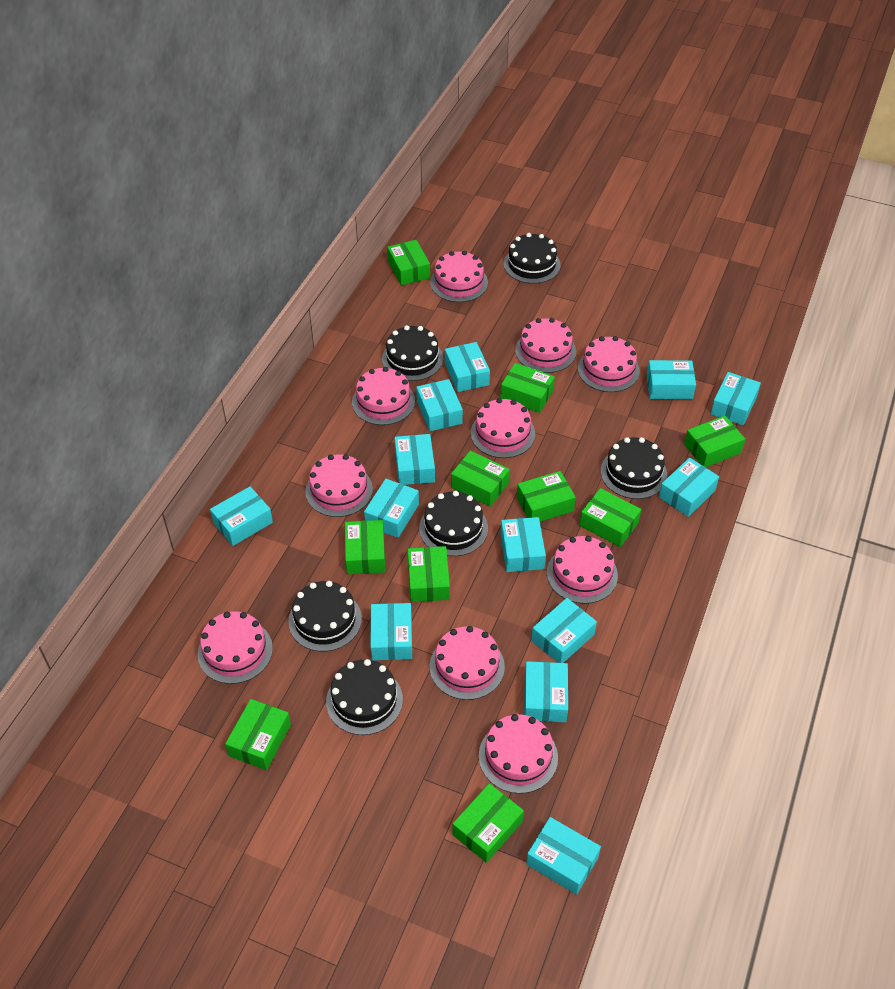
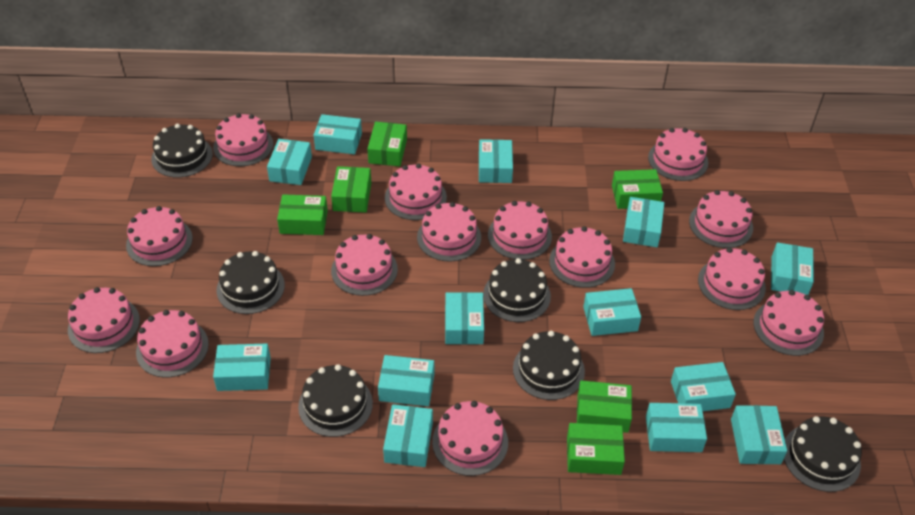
green box: 10 -> 6
pink cake: 10 -> 14

